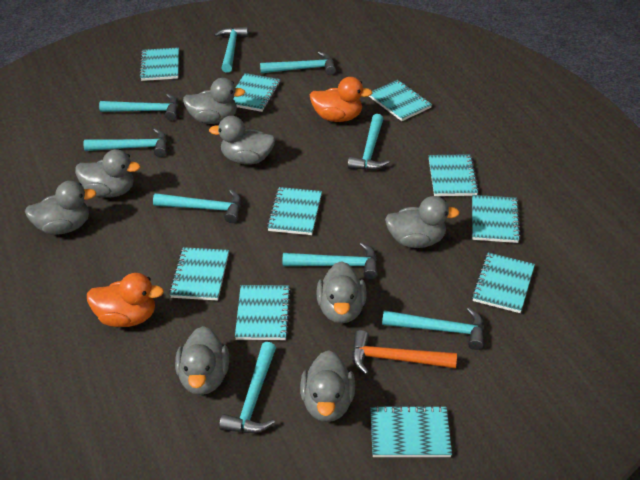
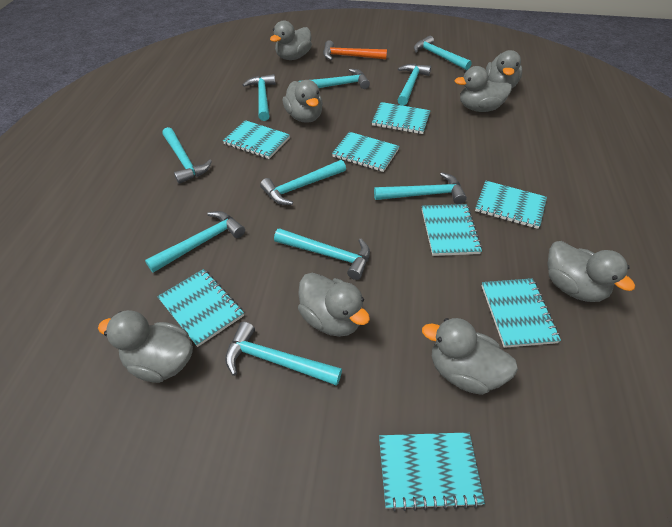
orange duck: 2 -> 0
turquoise hammer: 9 -> 10
turquoise notebook: 10 -> 8

